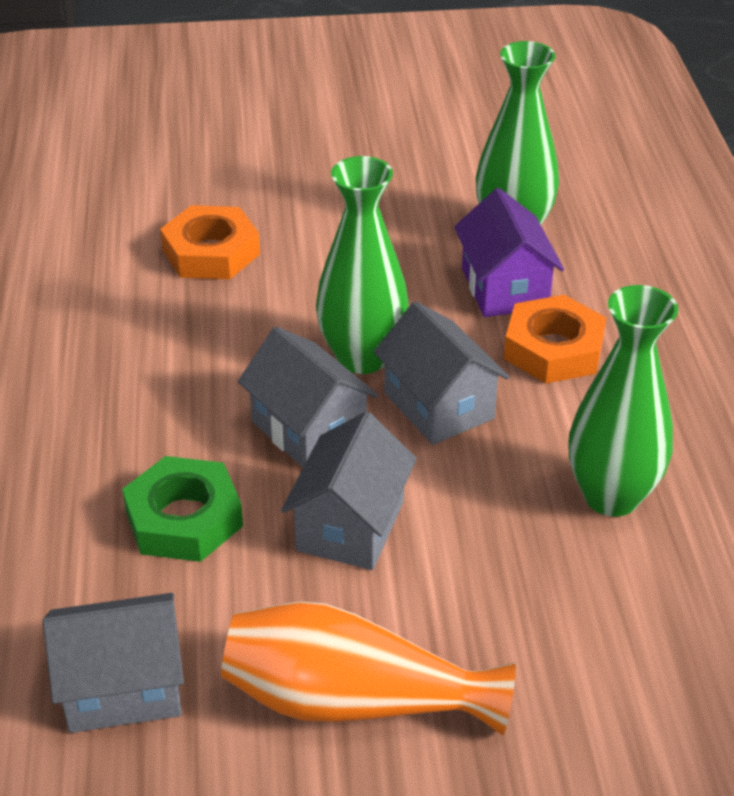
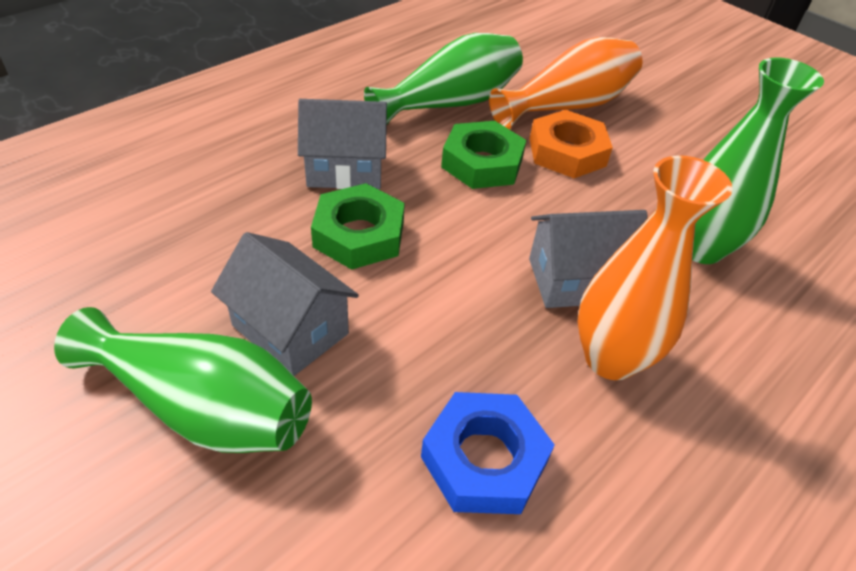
blue nut: 0 -> 1
green nut: 1 -> 2
grey house: 4 -> 3
orange nut: 2 -> 1
orange vase: 1 -> 2
purple house: 1 -> 0

